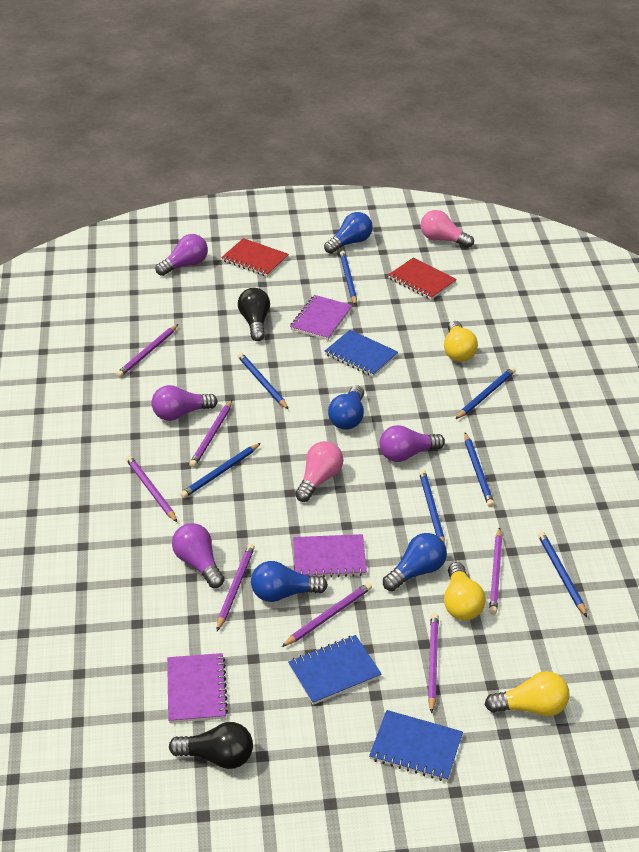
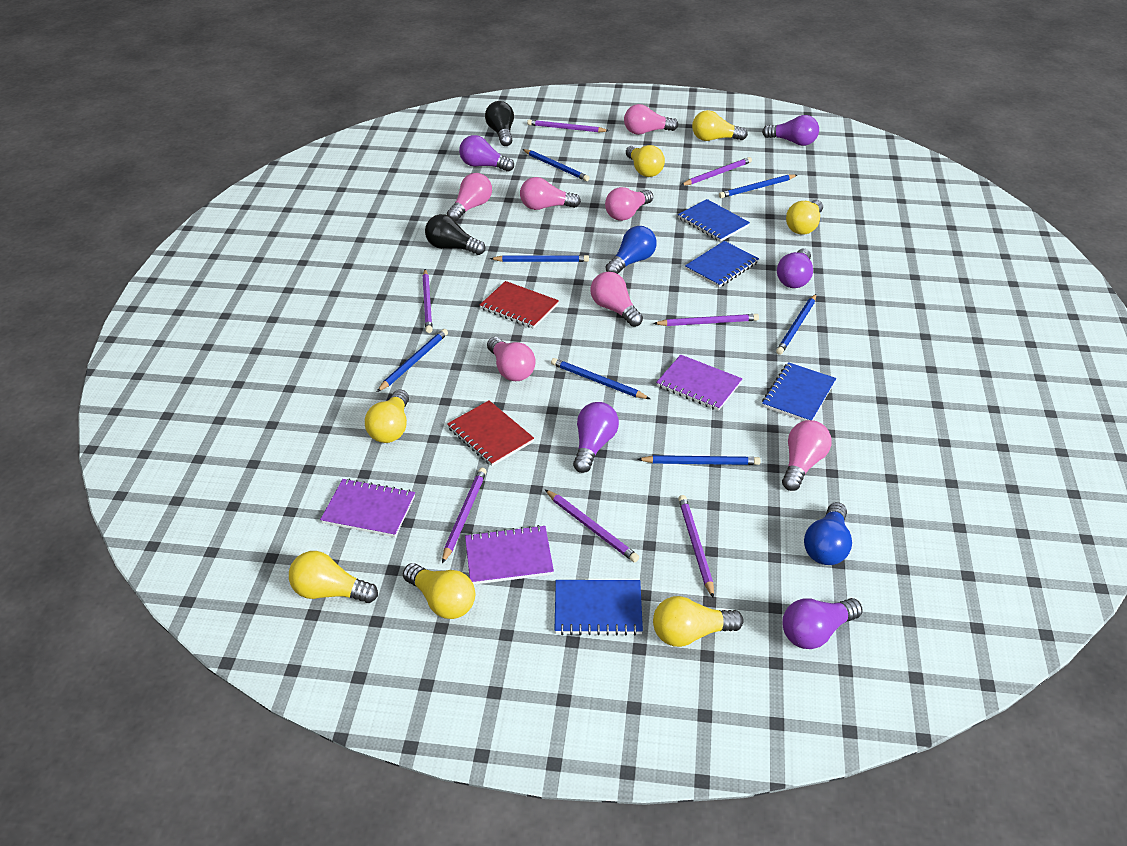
blue light bulb: 4 -> 2
blue notebook: 3 -> 4
pink light bulb: 2 -> 7
purple light bulb: 4 -> 5
yellow light bulb: 3 -> 7

